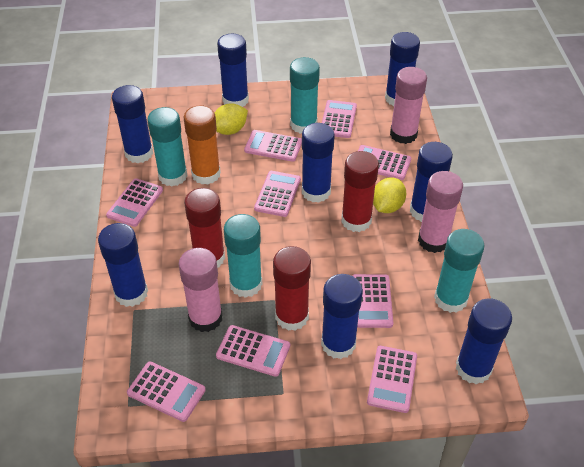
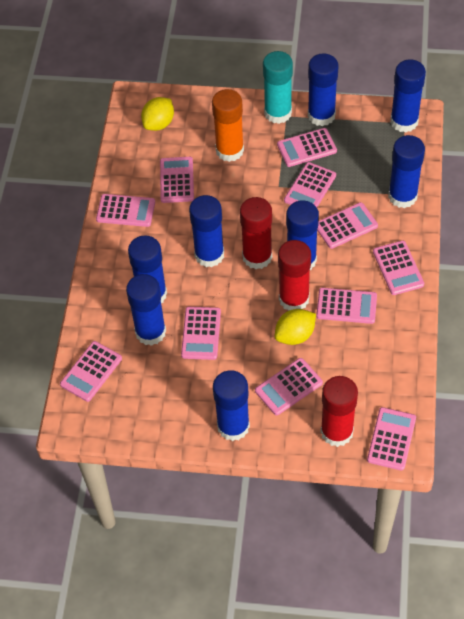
pink calculator: 9 -> 11
pink glue stick: 3 -> 0
turquoise glue stick: 4 -> 1

